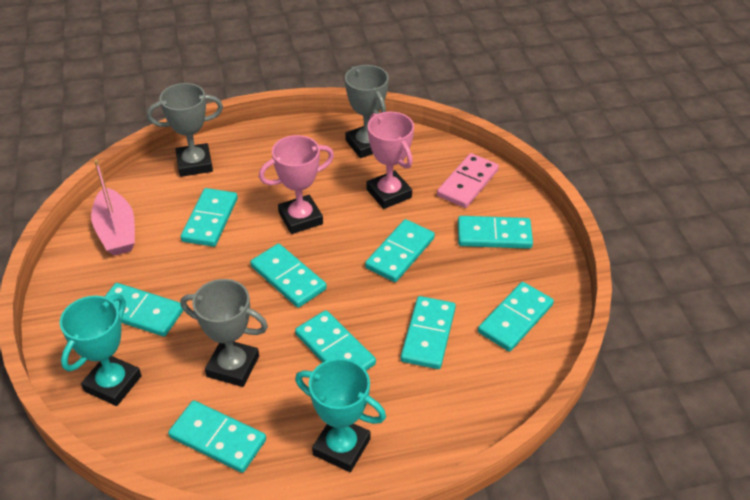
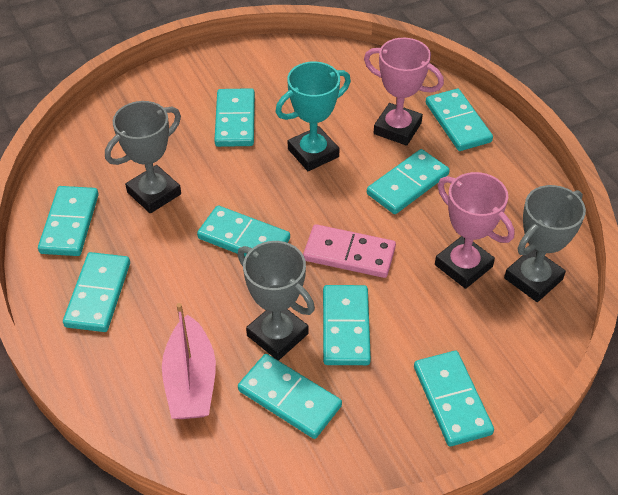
turquoise trophy: 2 -> 1

